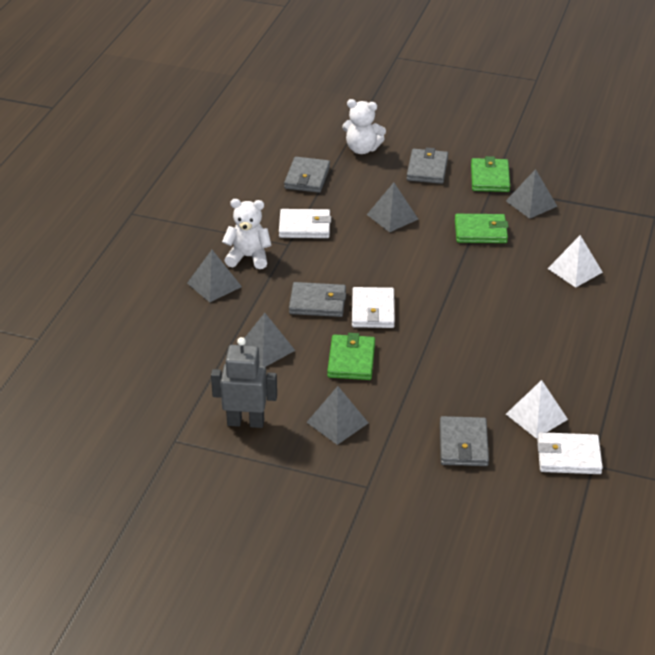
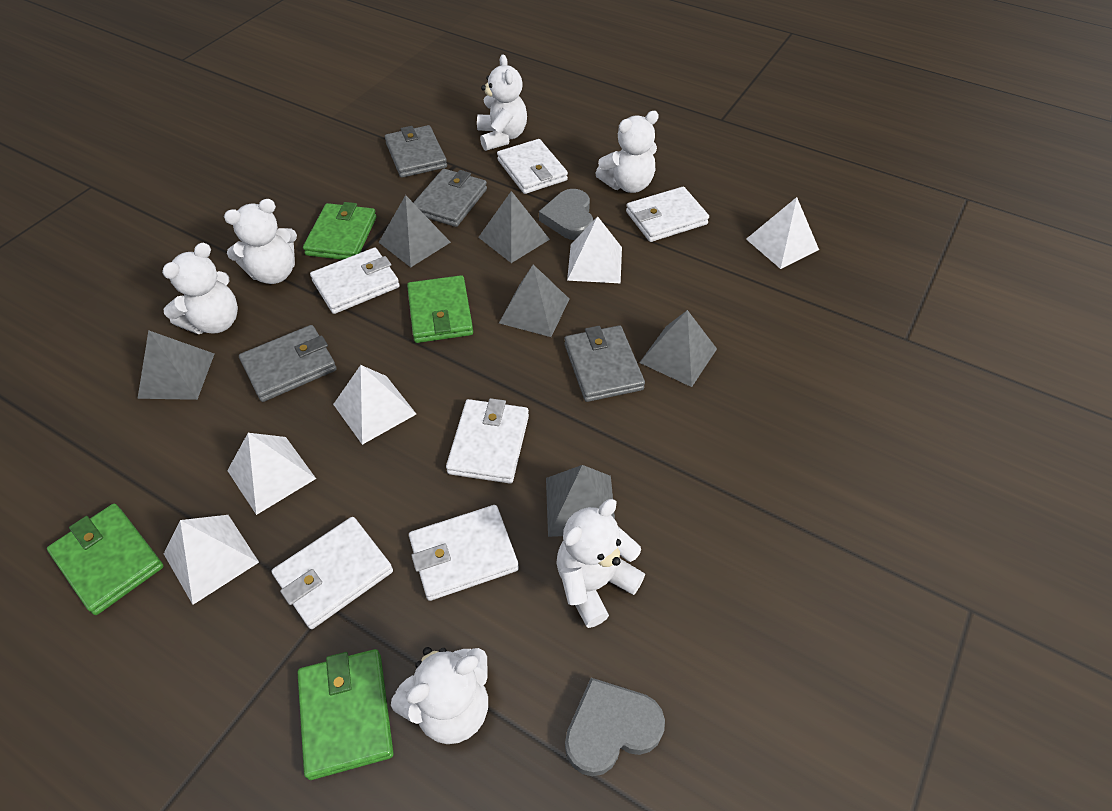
green wallet: 3 -> 4
grey heart: 0 -> 2
grey pyramid: 5 -> 6
grey robot: 1 -> 0
white pyramid: 2 -> 5
white teddy bear: 2 -> 6
white wallet: 3 -> 6

